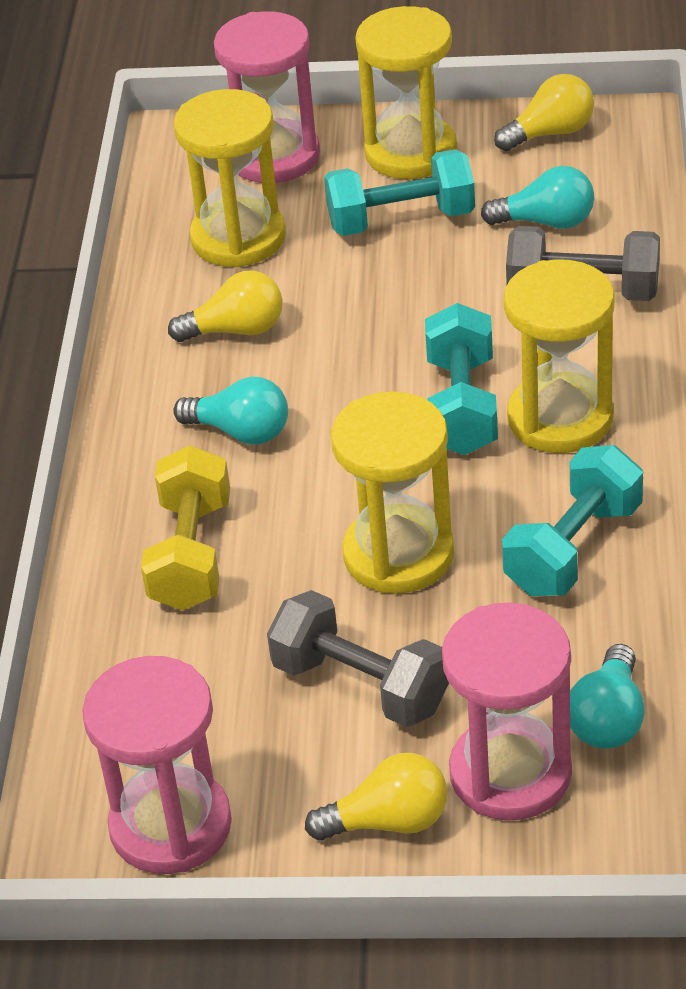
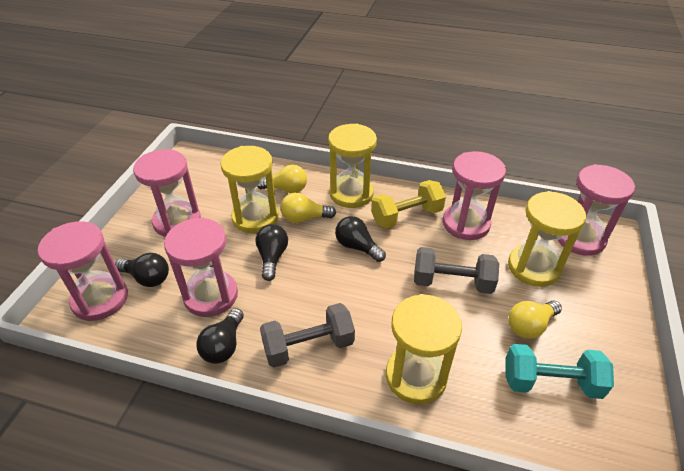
black light bulb: 0 -> 4
pink hourglass: 3 -> 5
turquoise dumbbell: 3 -> 1
turquoise light bulb: 3 -> 0

